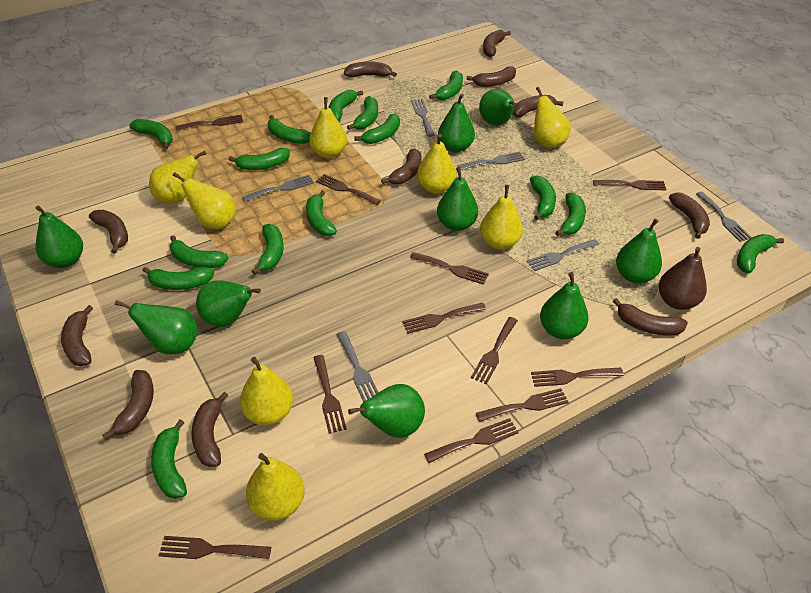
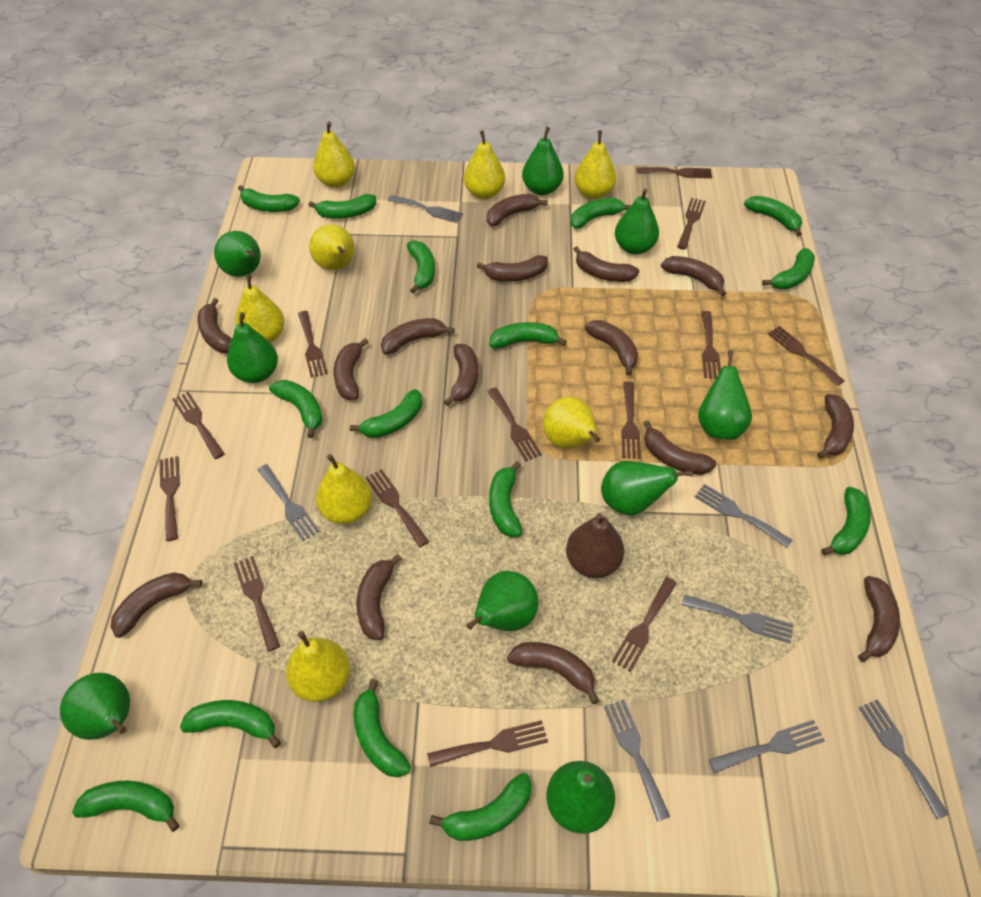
brown banana: 11 -> 15
brown fork: 11 -> 13
grey fork: 6 -> 7

